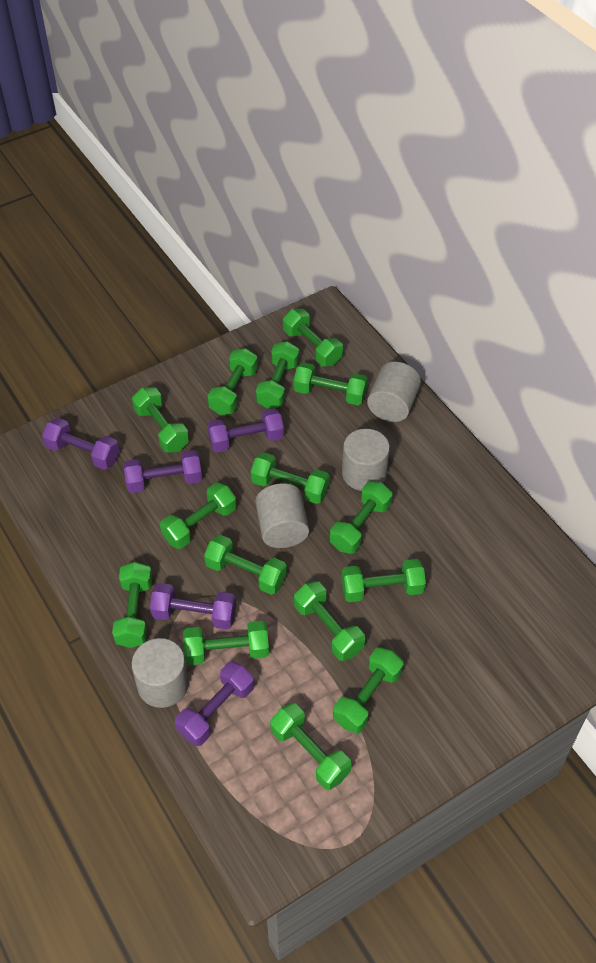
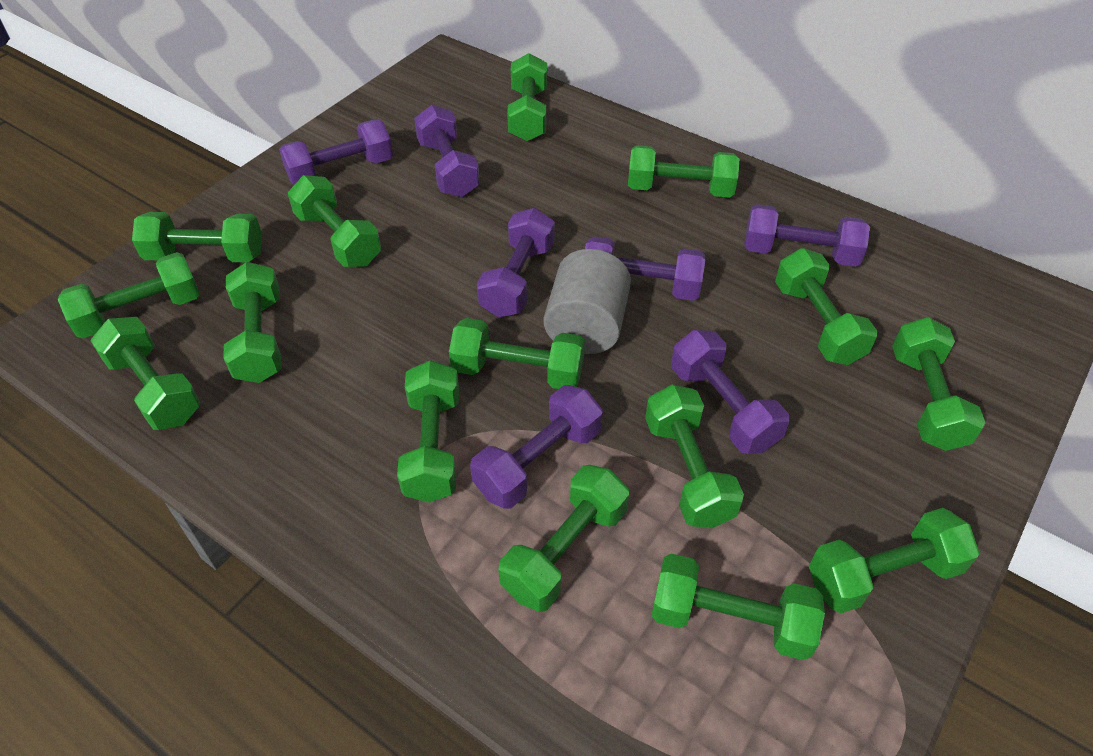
grey cylinder: 4 -> 1
purple dumbbell: 5 -> 7

